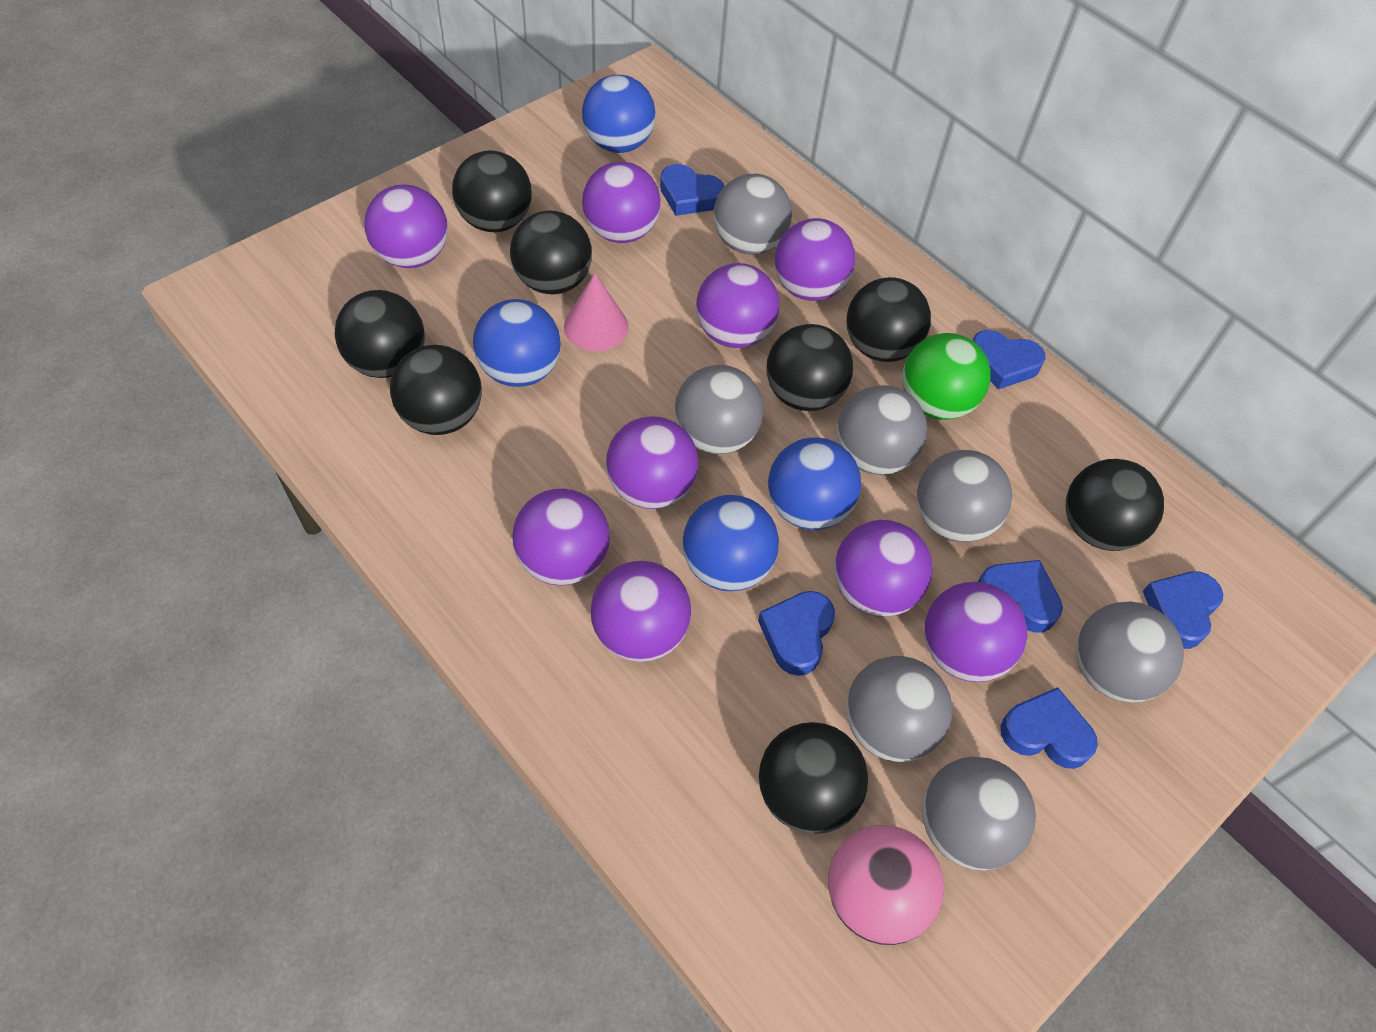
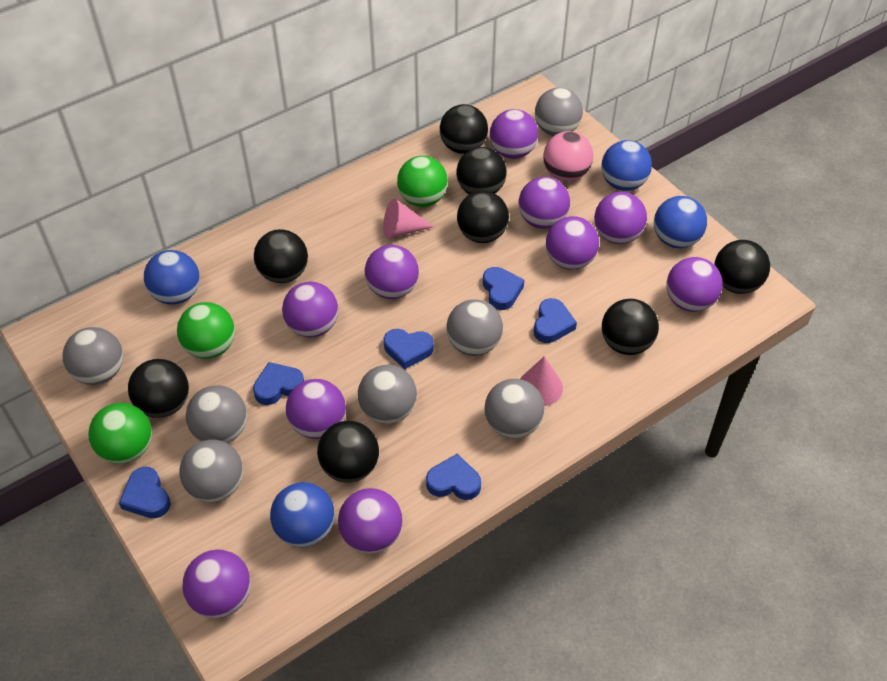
green ball: 1 -> 3
pink cone: 1 -> 2
purple ball: 9 -> 10

